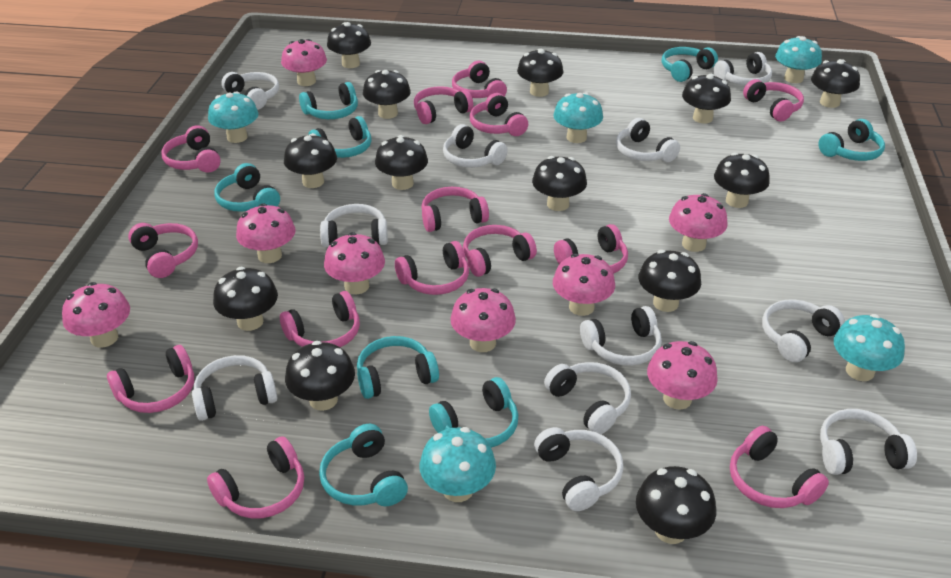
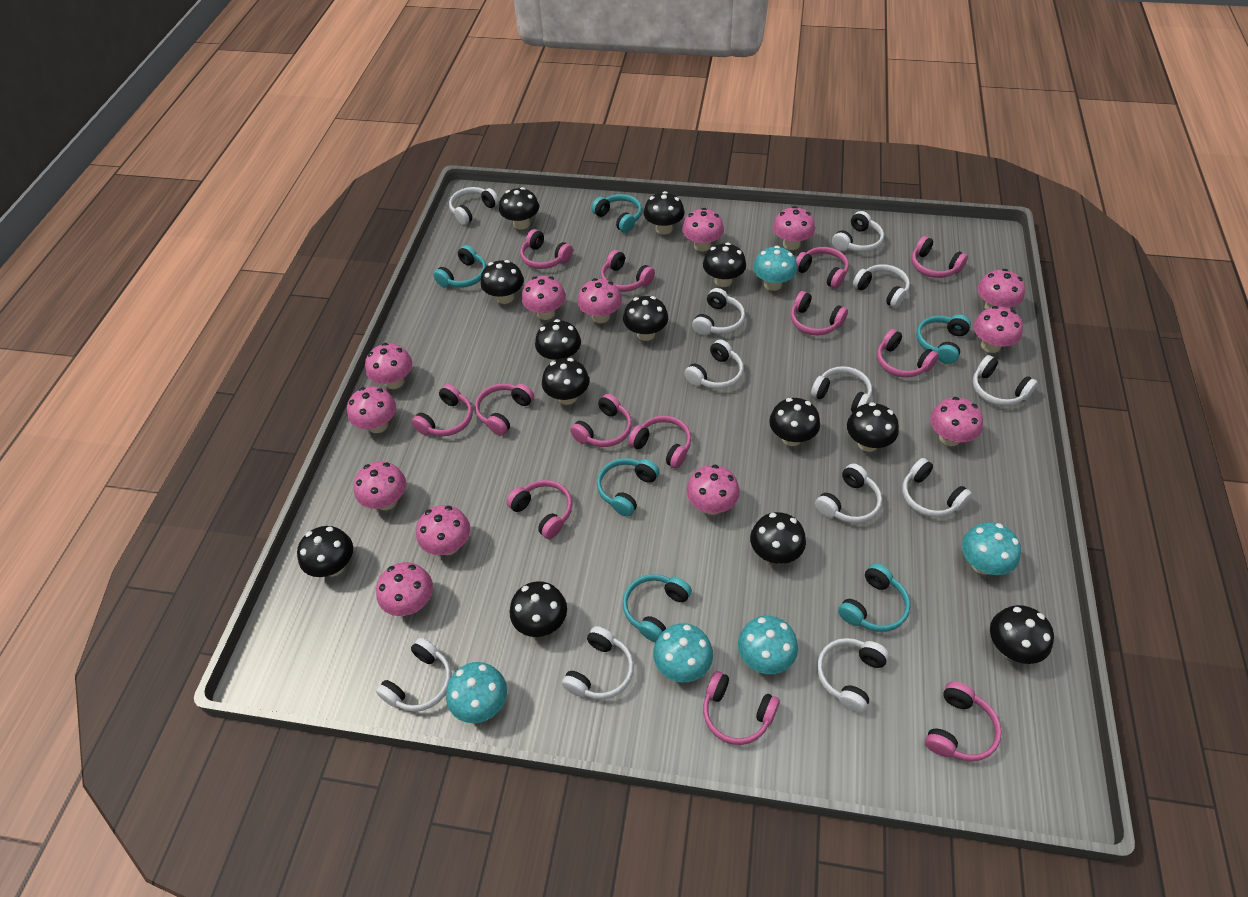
pink headphones: 14 -> 13
pink mushroom: 8 -> 13
turquoise headphones: 8 -> 6
white headphones: 11 -> 12

